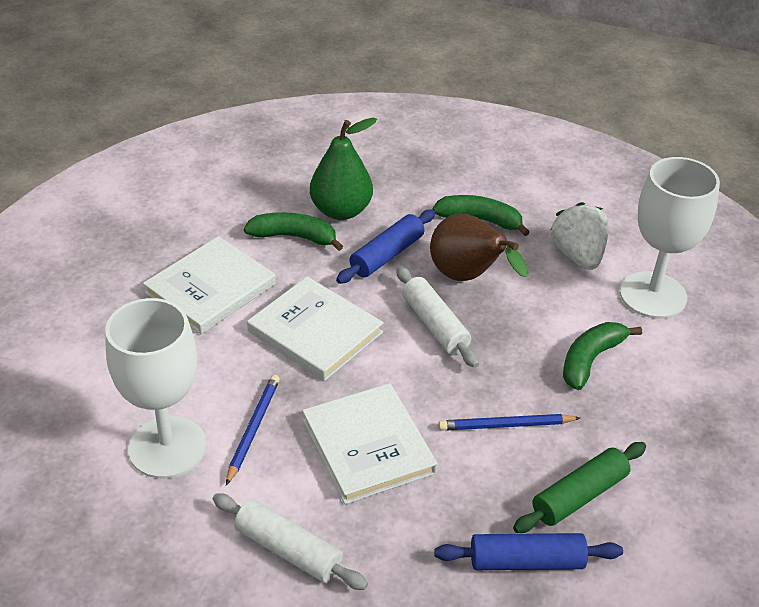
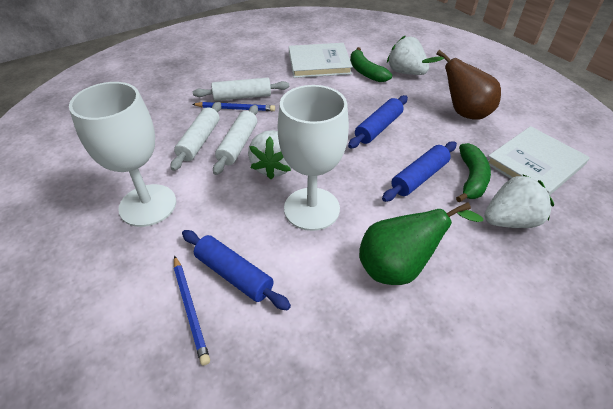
blue rolling pin: 2 -> 3
green banana: 3 -> 2
green rolling pin: 1 -> 0
white book: 3 -> 2
white rolling pin: 2 -> 3
white strawberry: 1 -> 3

